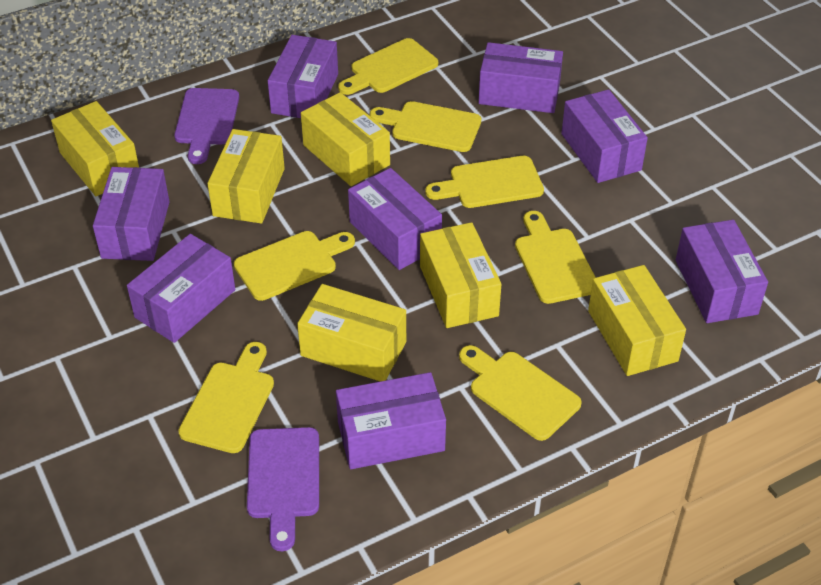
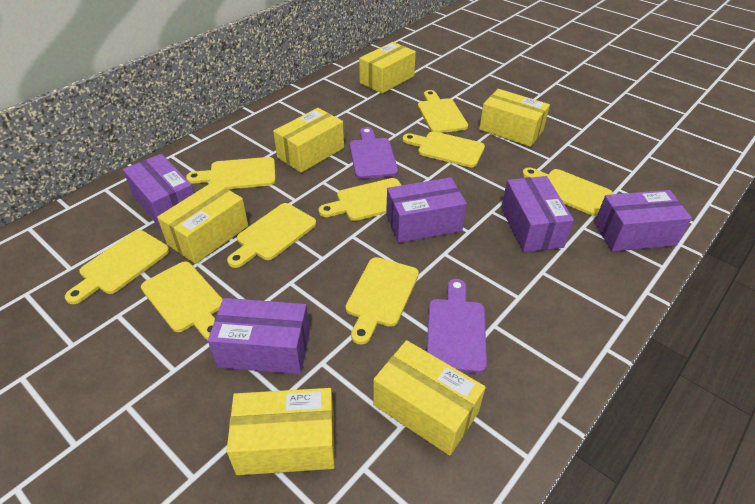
purple box: 8 -> 5
yellow cutting board: 7 -> 9

